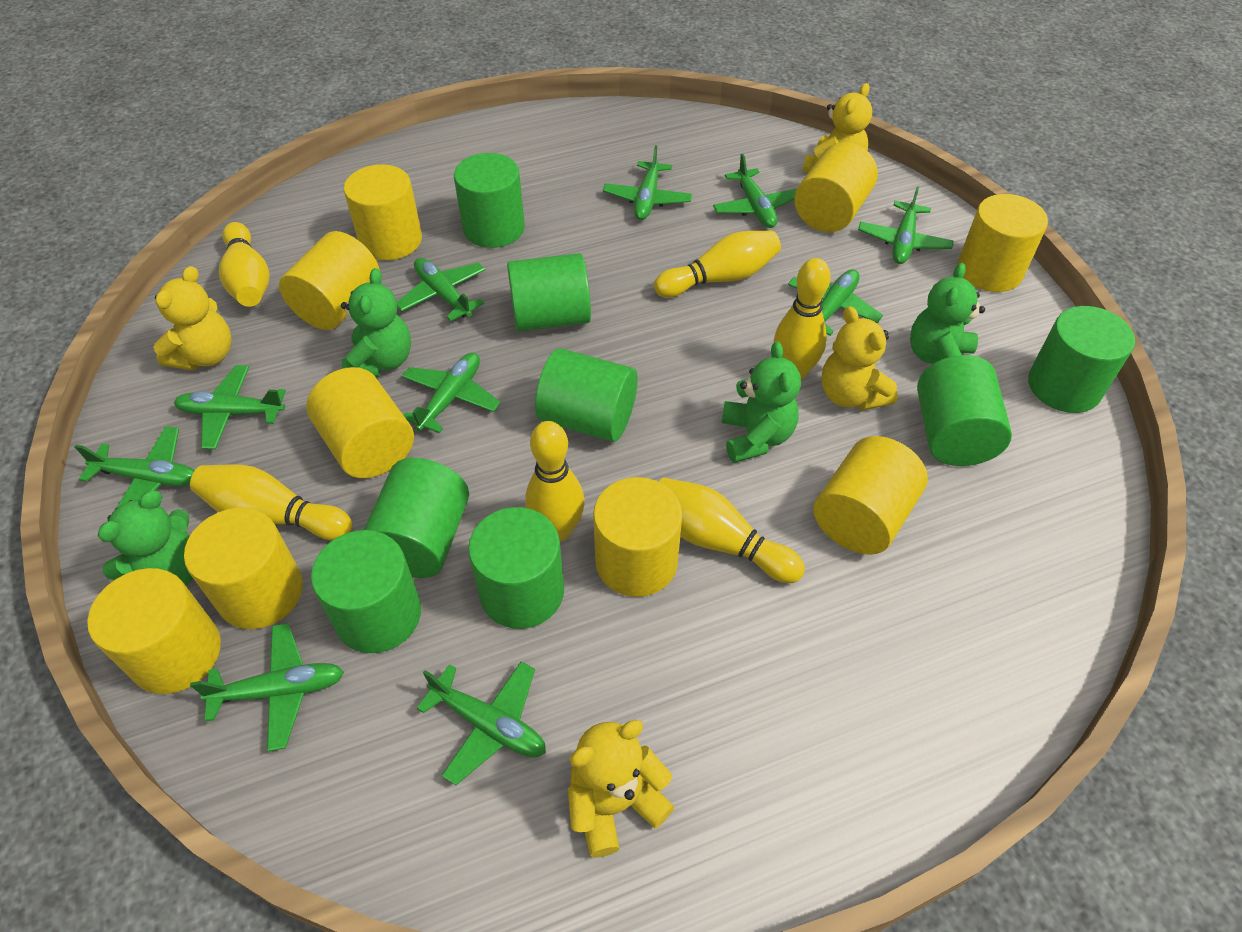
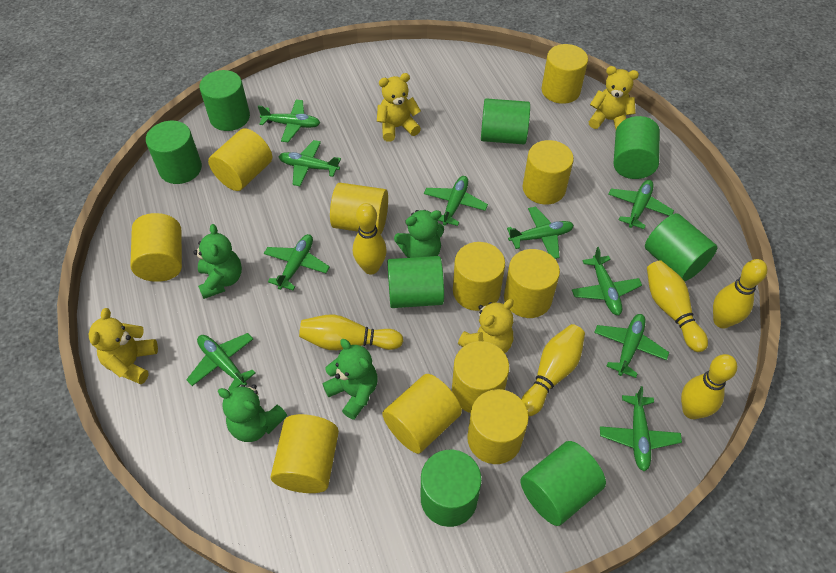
yellow cylinder: 9 -> 11

